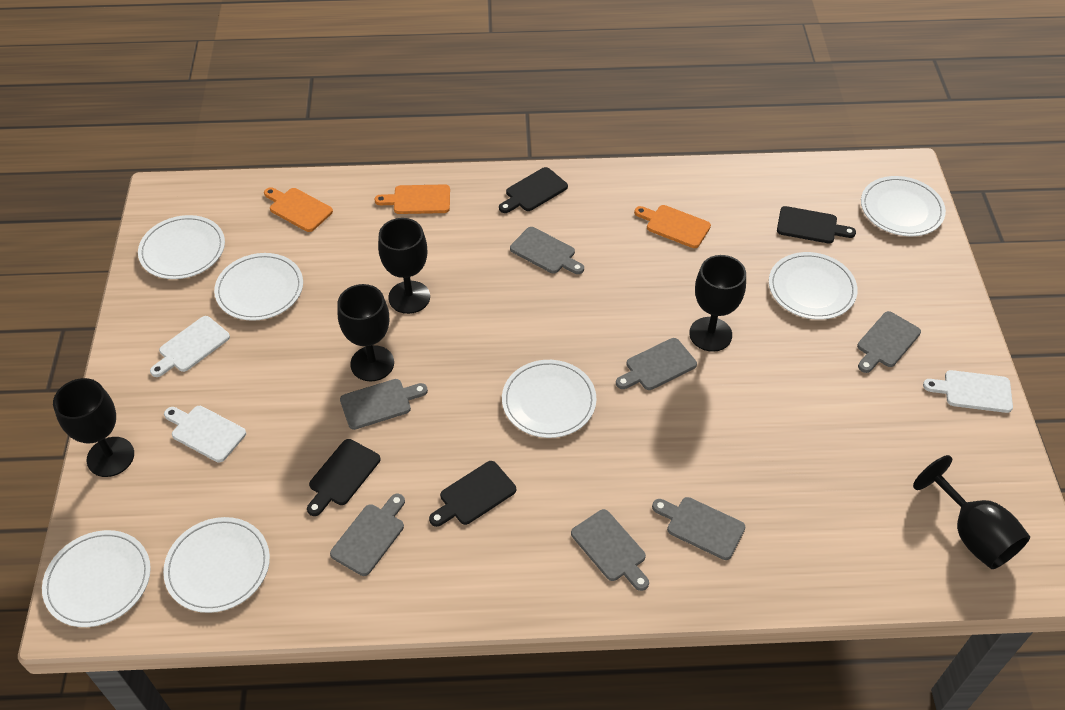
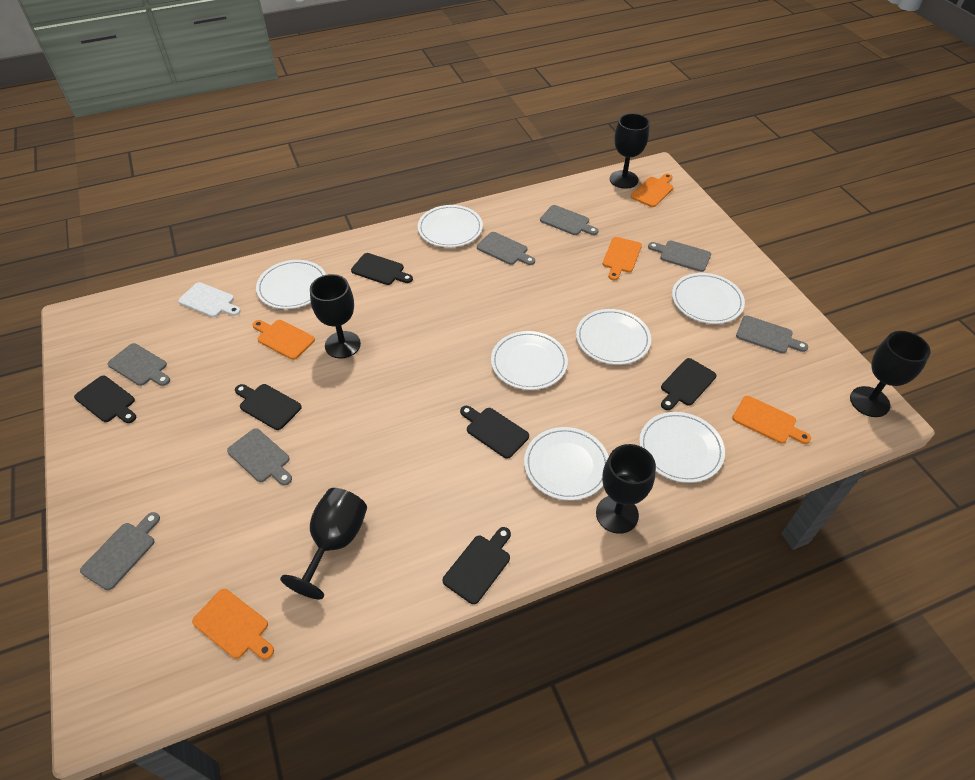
black cutting board: 4 -> 6
orange cutting board: 3 -> 5
white cutting board: 3 -> 1

